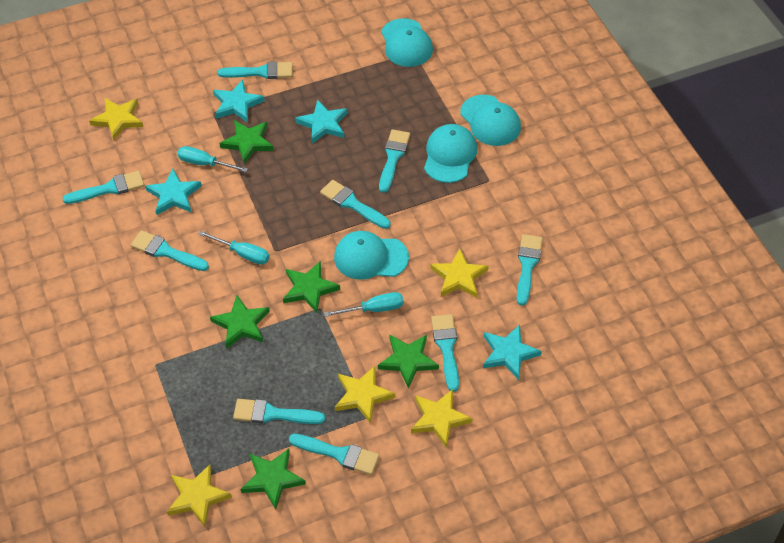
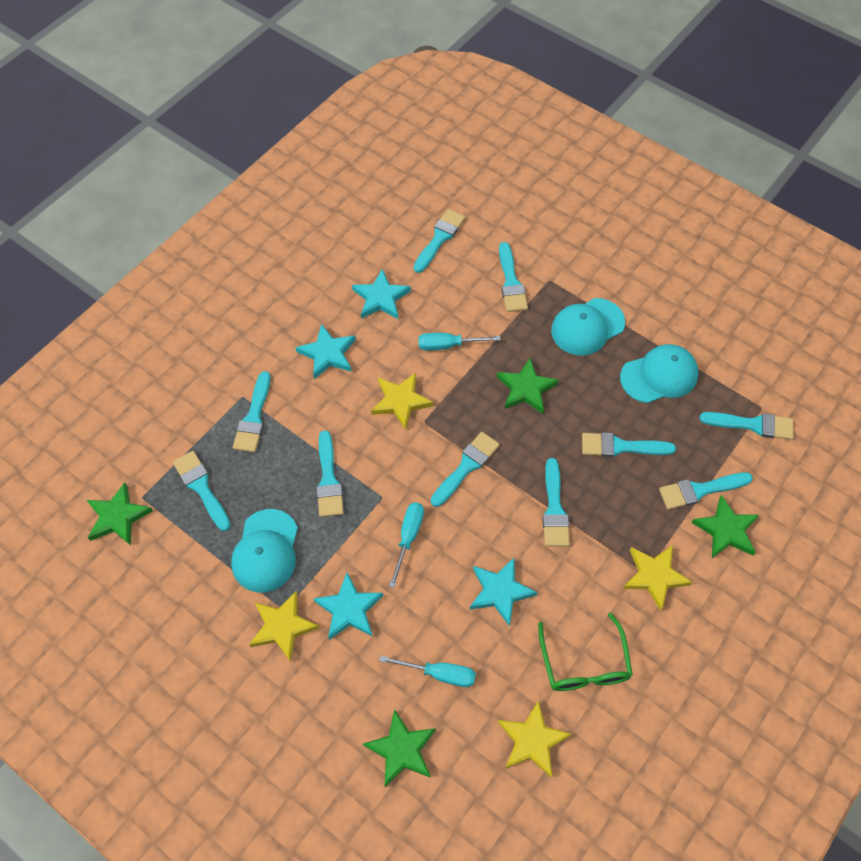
green glasses: 0 -> 1
green star: 5 -> 4
turquoise brush: 9 -> 10
turquoise cap: 4 -> 3
yellow star: 5 -> 4

